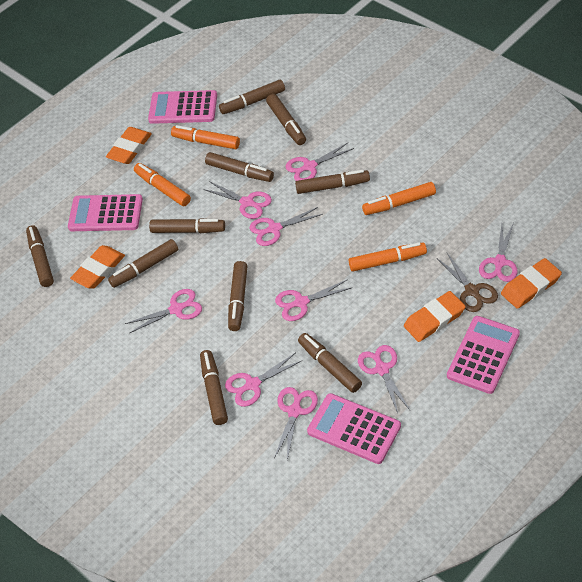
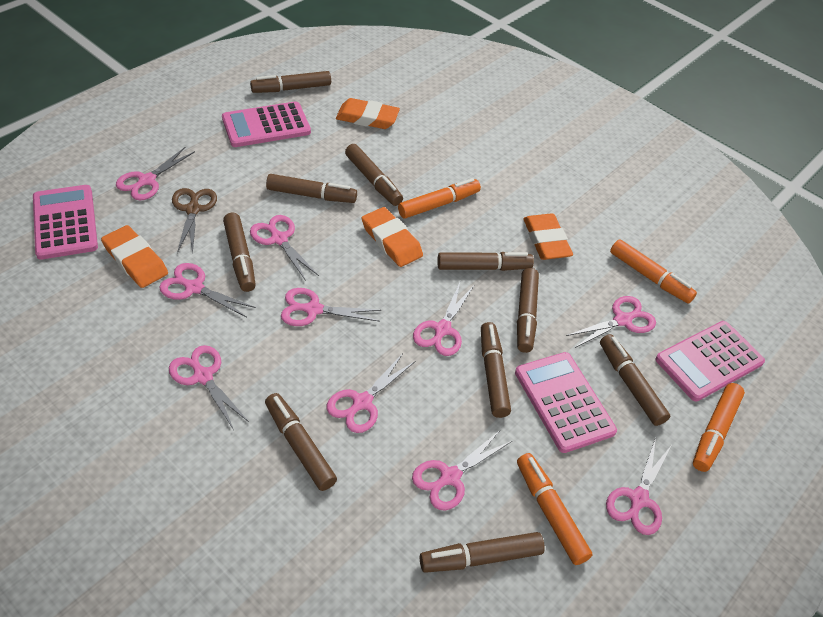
pink scissors: 9 -> 10

